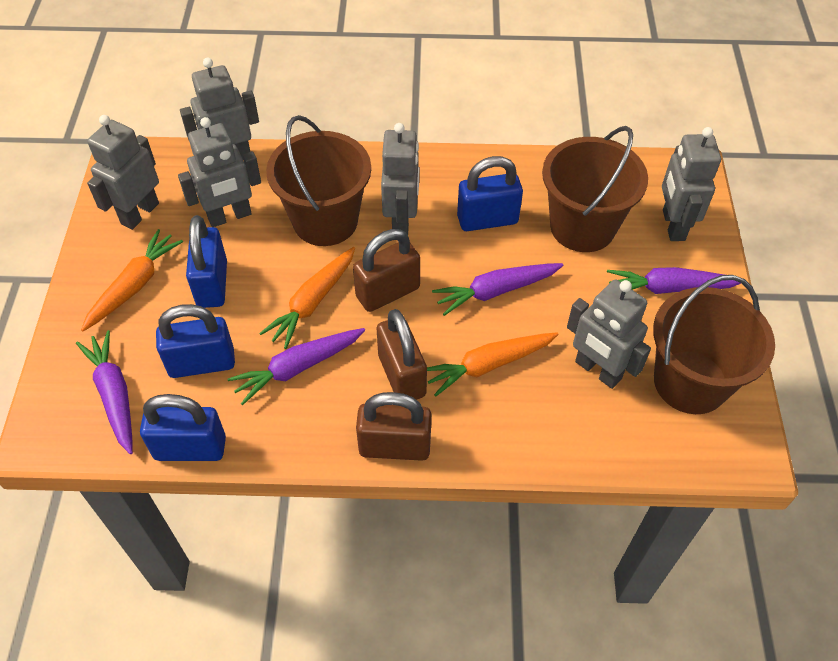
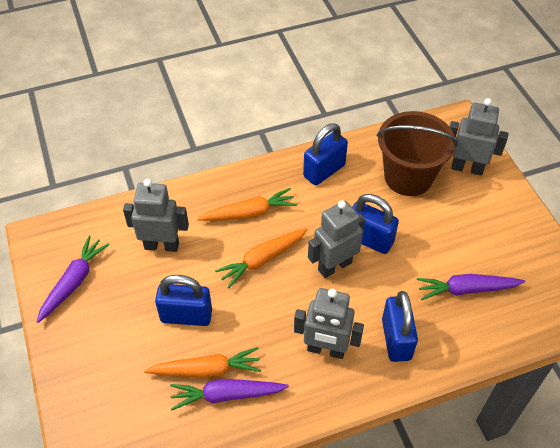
brown bucket: 3 -> 1
brown padlock: 3 -> 0
grey robot: 6 -> 4
purple carrot: 4 -> 3

